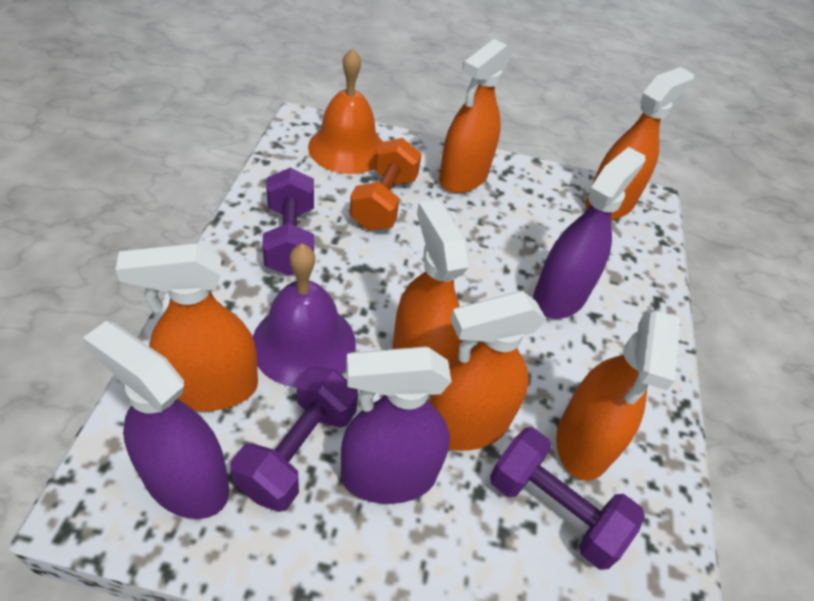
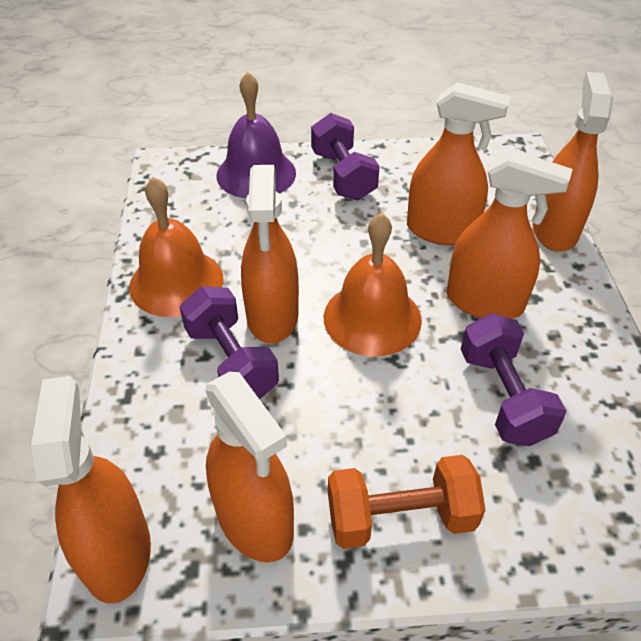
orange bell: 1 -> 2
purple spray bottle: 3 -> 0

